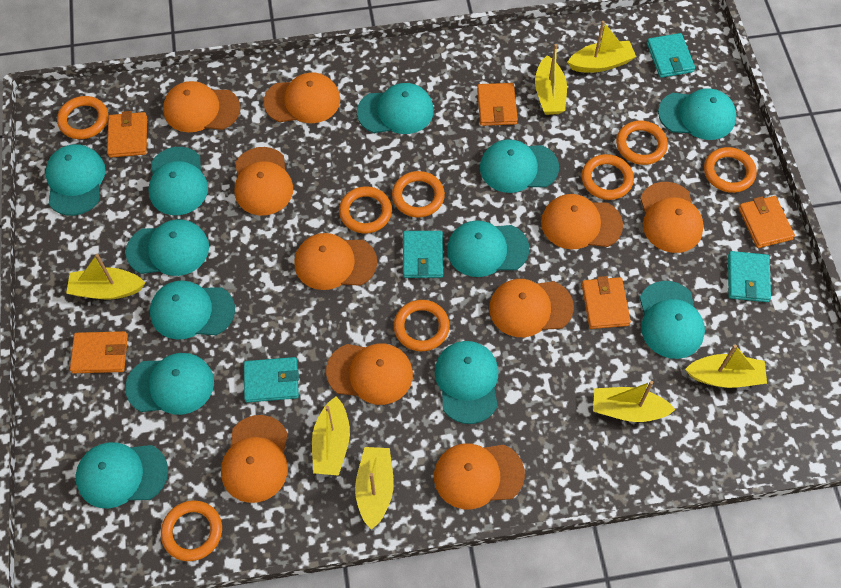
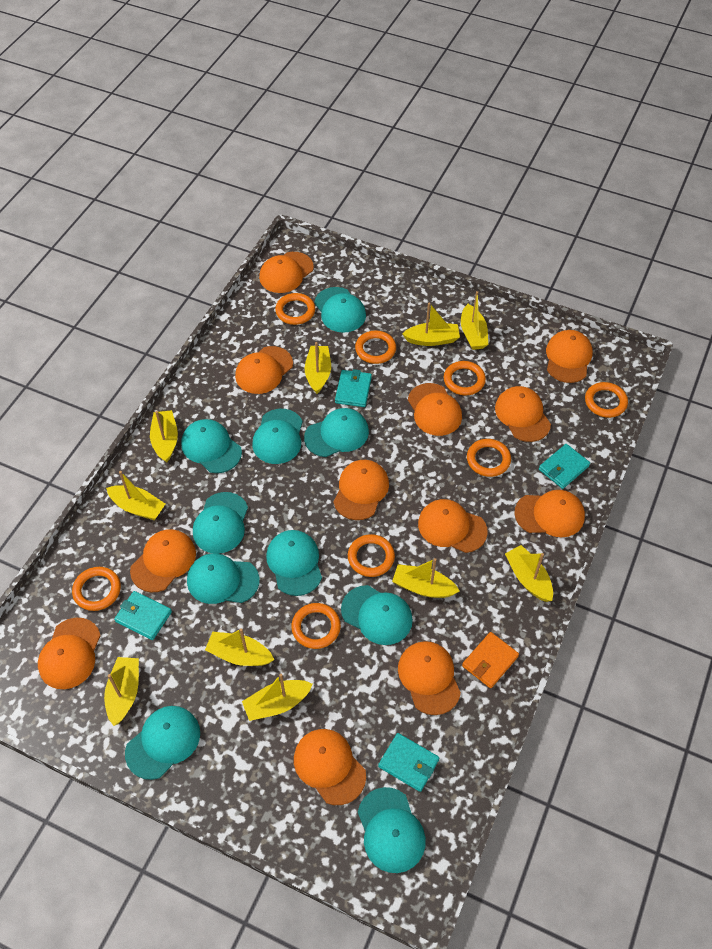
orange cap: 10 -> 12
orange wallet: 5 -> 1
turquoise cap: 12 -> 10
yellow boat: 7 -> 10

